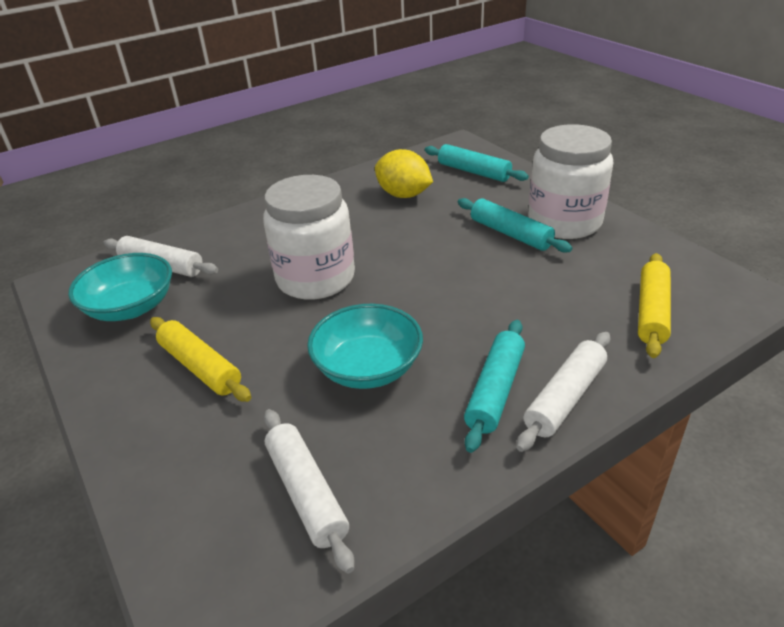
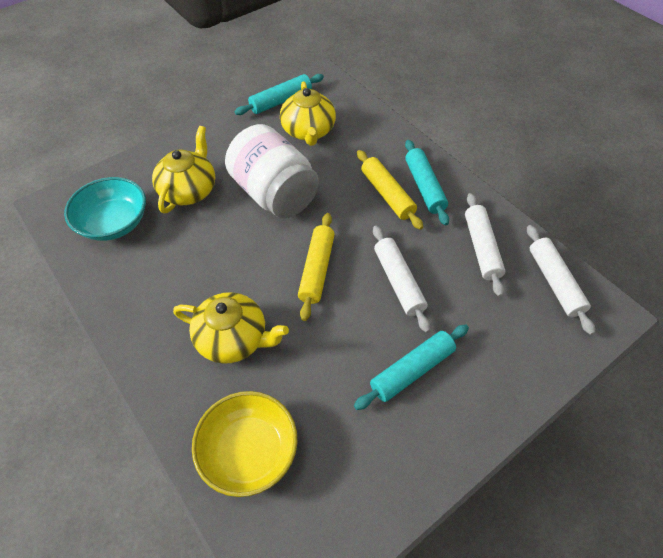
turquoise bowl: 2 -> 1
white jar: 2 -> 1
yellow bowl: 0 -> 1
yellow lemon: 1 -> 0
yellow teapot: 0 -> 3

